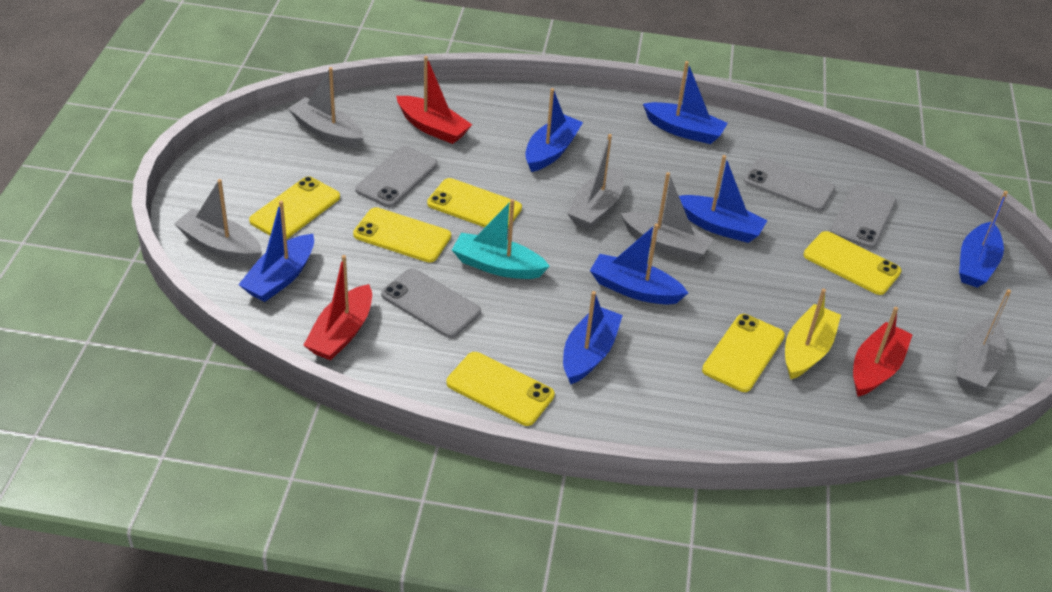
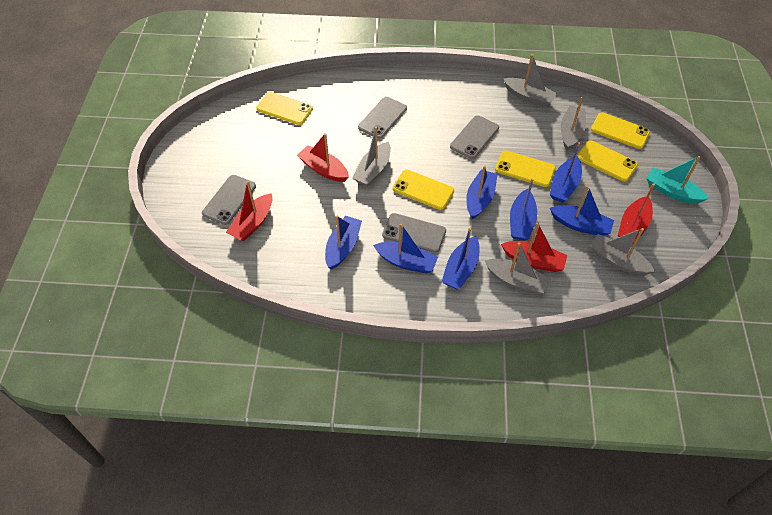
red boat: 3 -> 4
yellow boat: 1 -> 0
yellow phone: 6 -> 5

